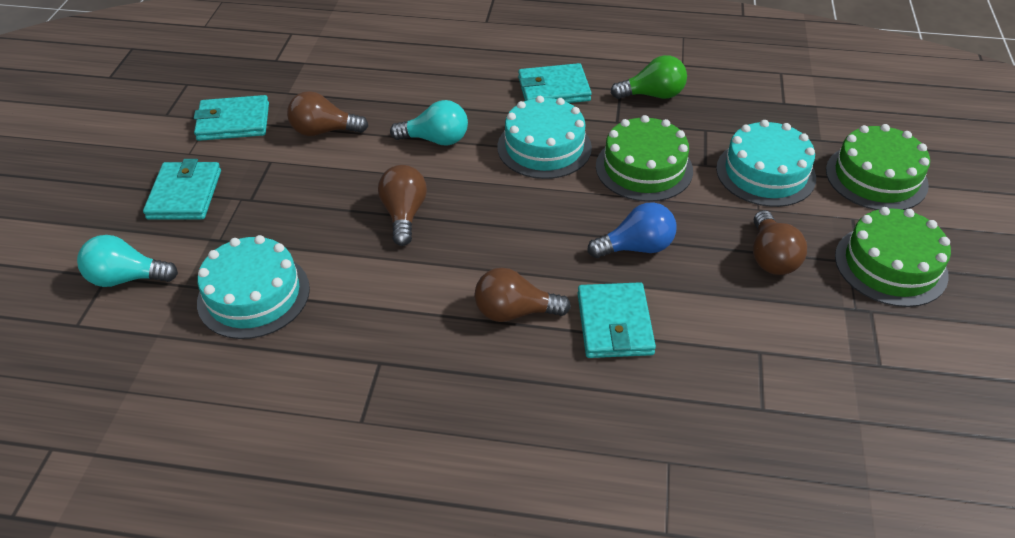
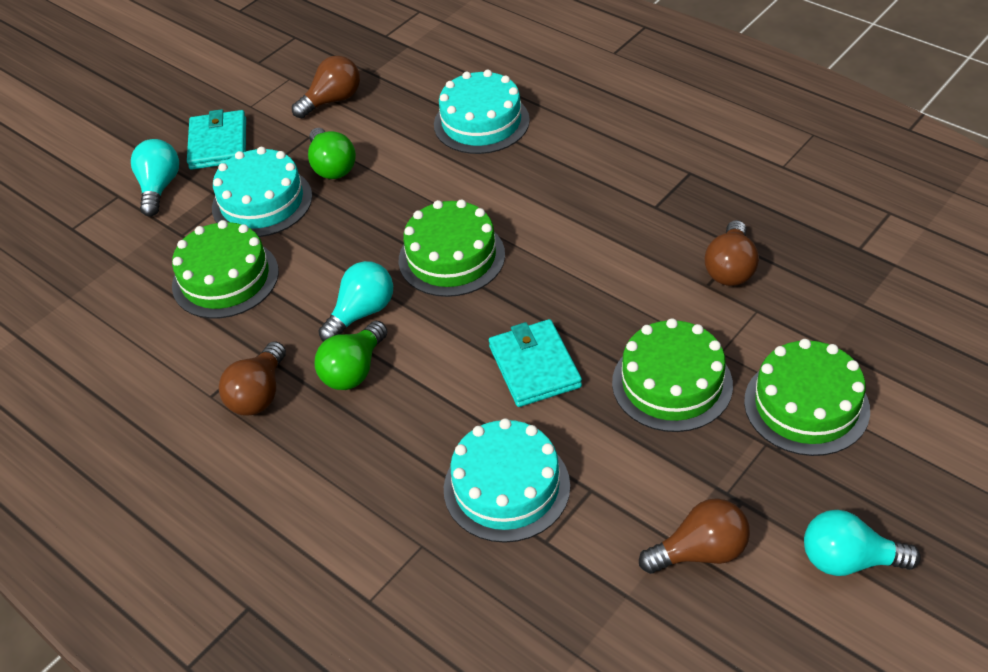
blue light bulb: 1 -> 0
green cake: 3 -> 4
green light bulb: 1 -> 2
turquoise light bulb: 2 -> 3
turquoise wallet: 4 -> 2

